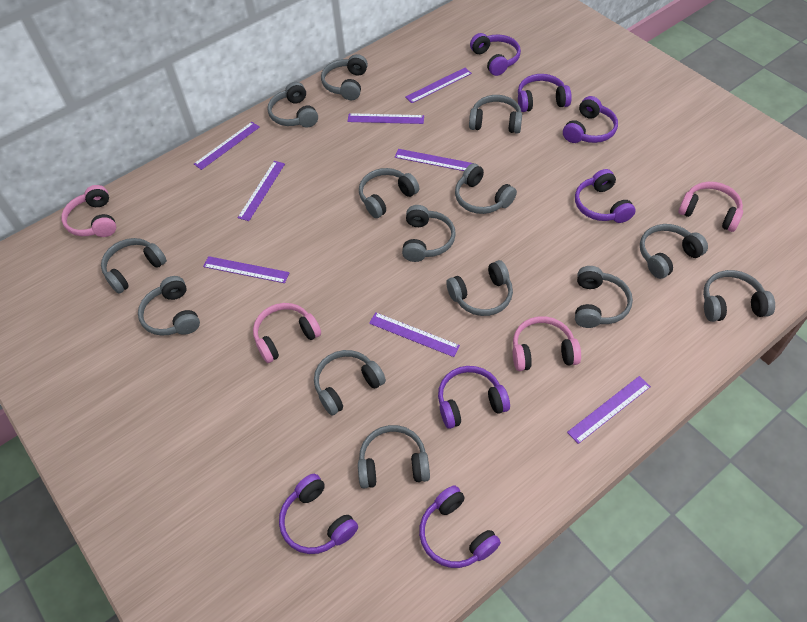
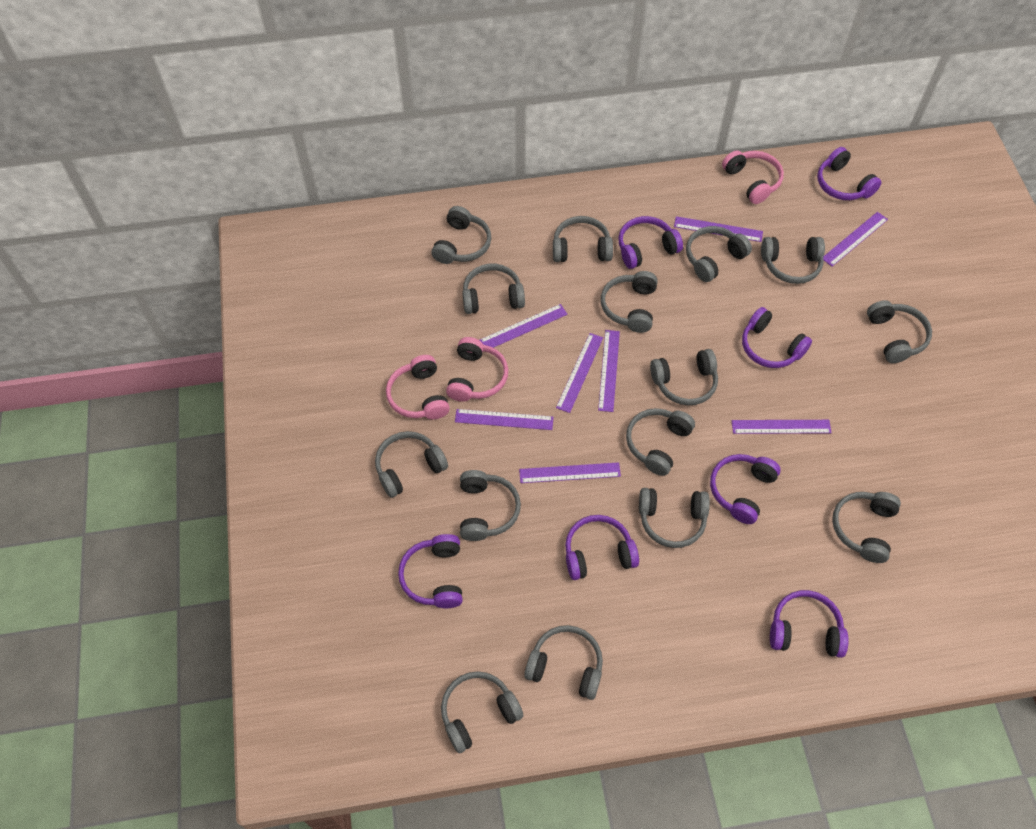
grey headphones: 14 -> 15
pink headphones: 4 -> 3

